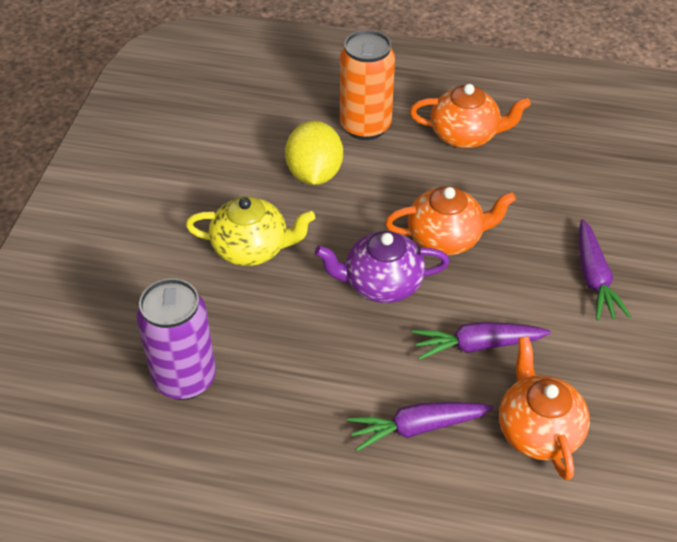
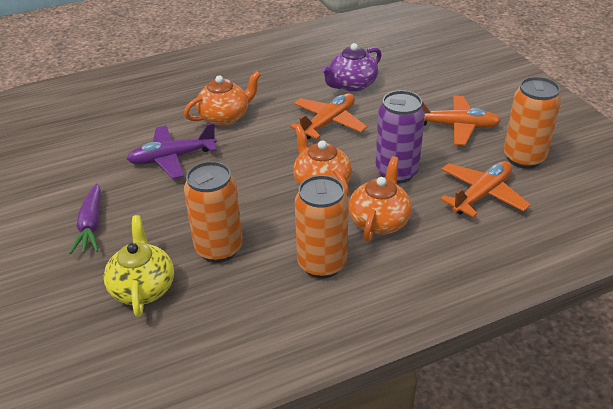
orange can: 1 -> 3
orange plane: 0 -> 3
purple carrot: 3 -> 1
purple plane: 0 -> 1
yellow lemon: 1 -> 0

